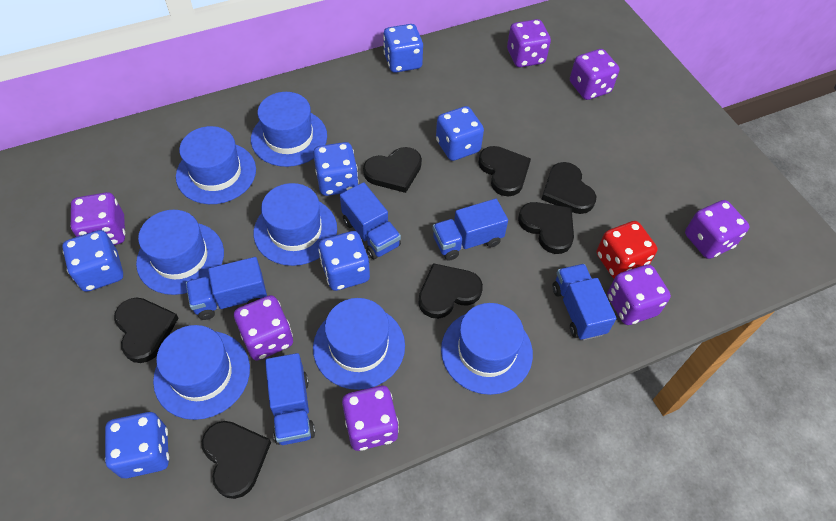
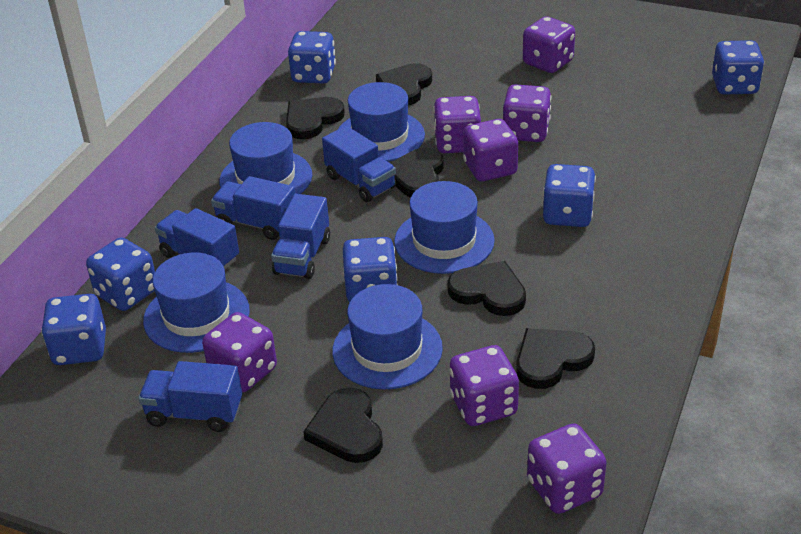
black heart: 7 -> 6
blue hat: 7 -> 5
red dice: 1 -> 0

